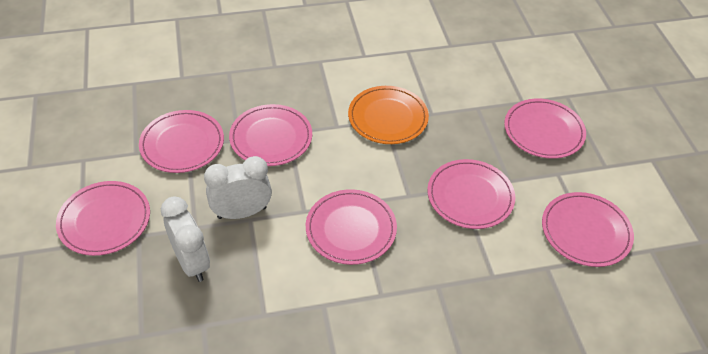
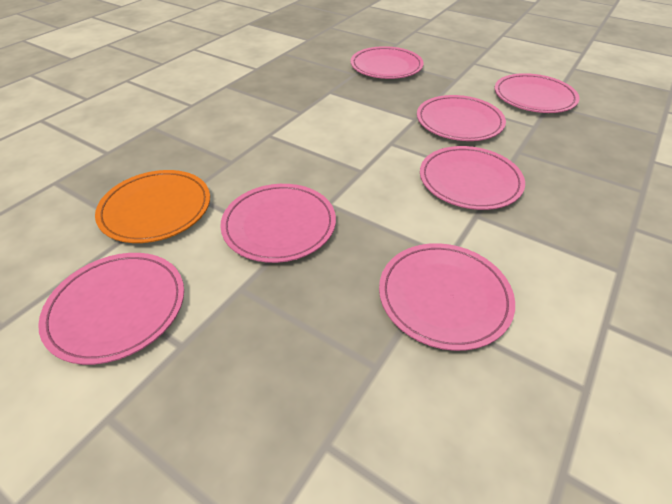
white clock: 2 -> 0

